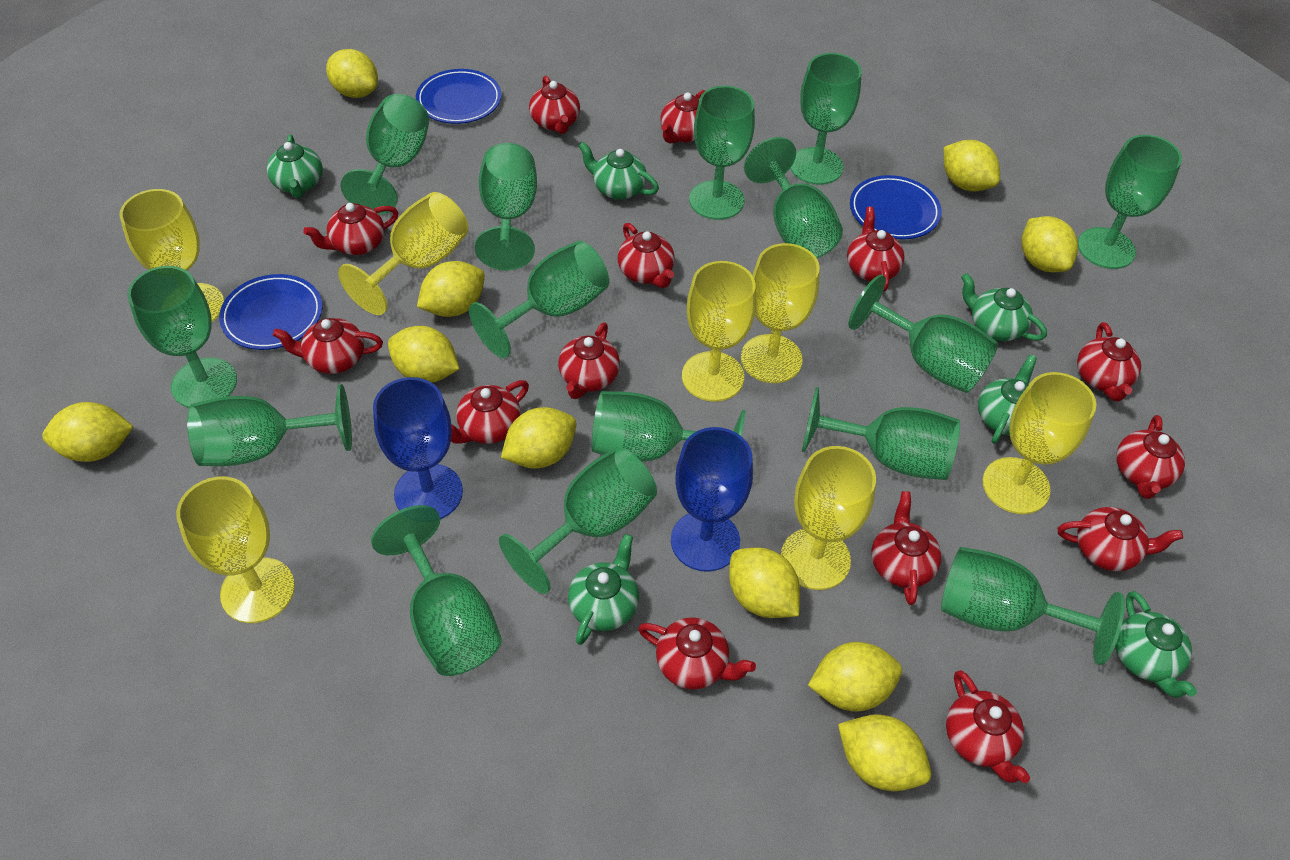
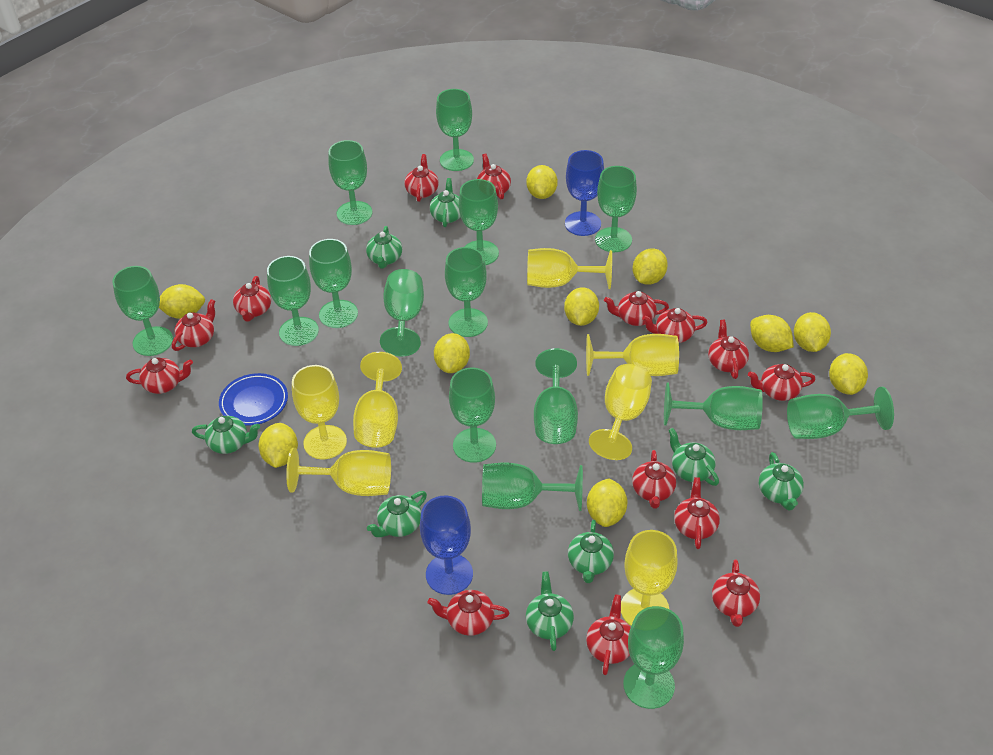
blue plate: 3 -> 1
green teapot: 6 -> 8

